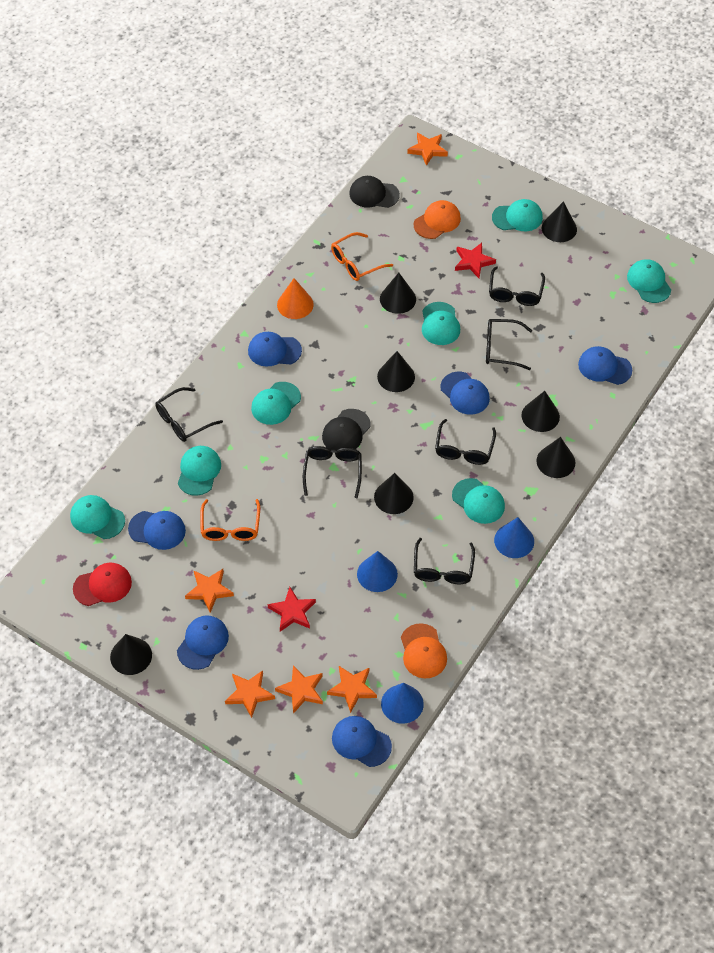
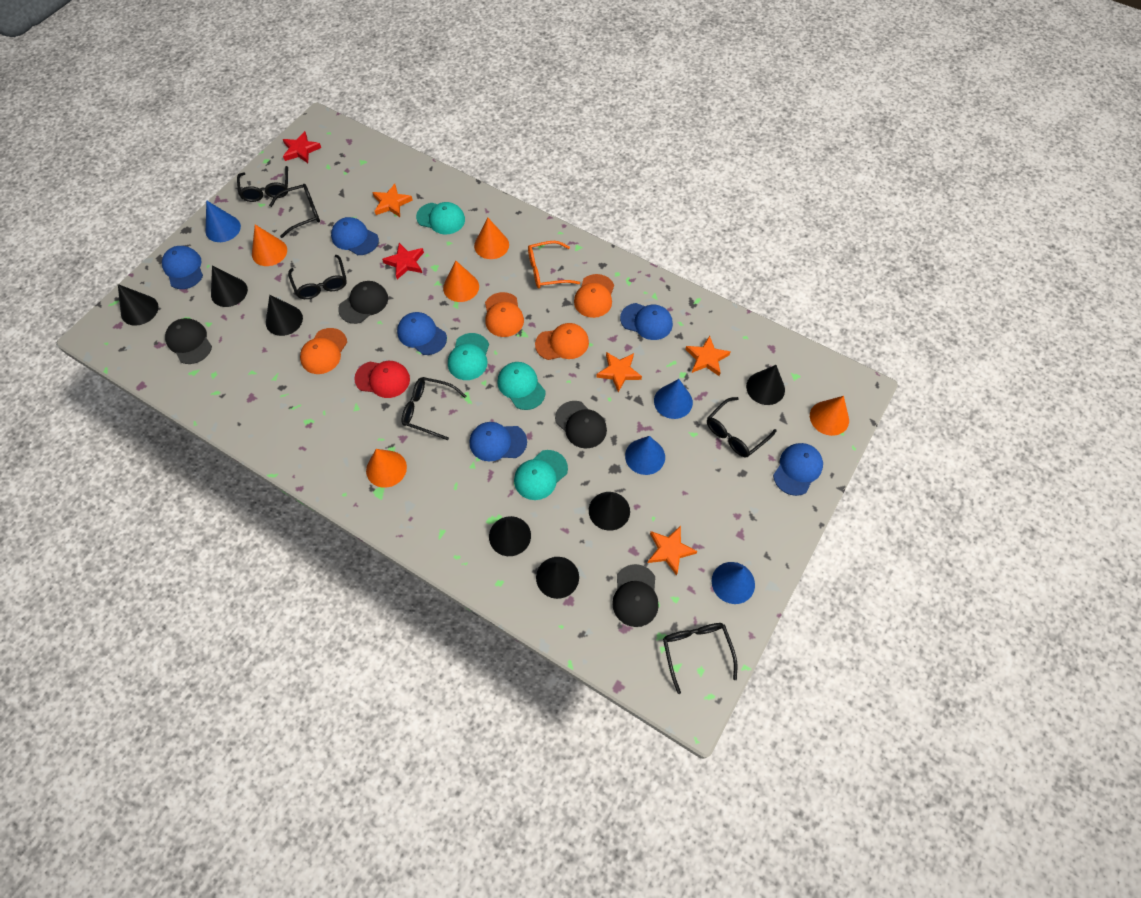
black cap: 2 -> 4
blue cone: 3 -> 4
orange cap: 2 -> 4
orange cone: 1 -> 5
orange glasses: 2 -> 1
orange star: 5 -> 4
turquoise cap: 7 -> 4

